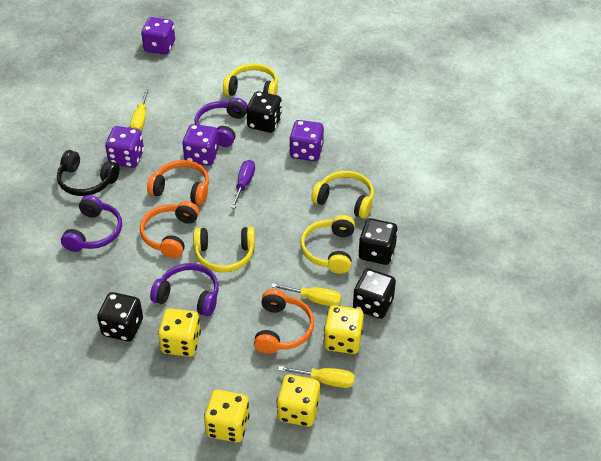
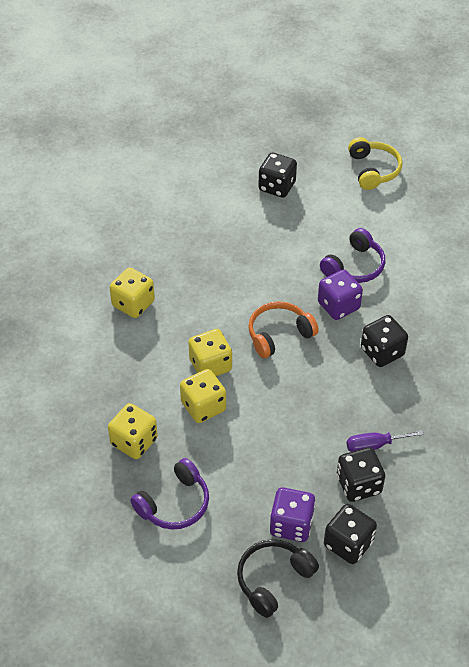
orange headphones: 3 -> 1
purple dice: 4 -> 2
purple headphones: 3 -> 2
yellow headphones: 4 -> 1
yellow screwdriver: 3 -> 0

